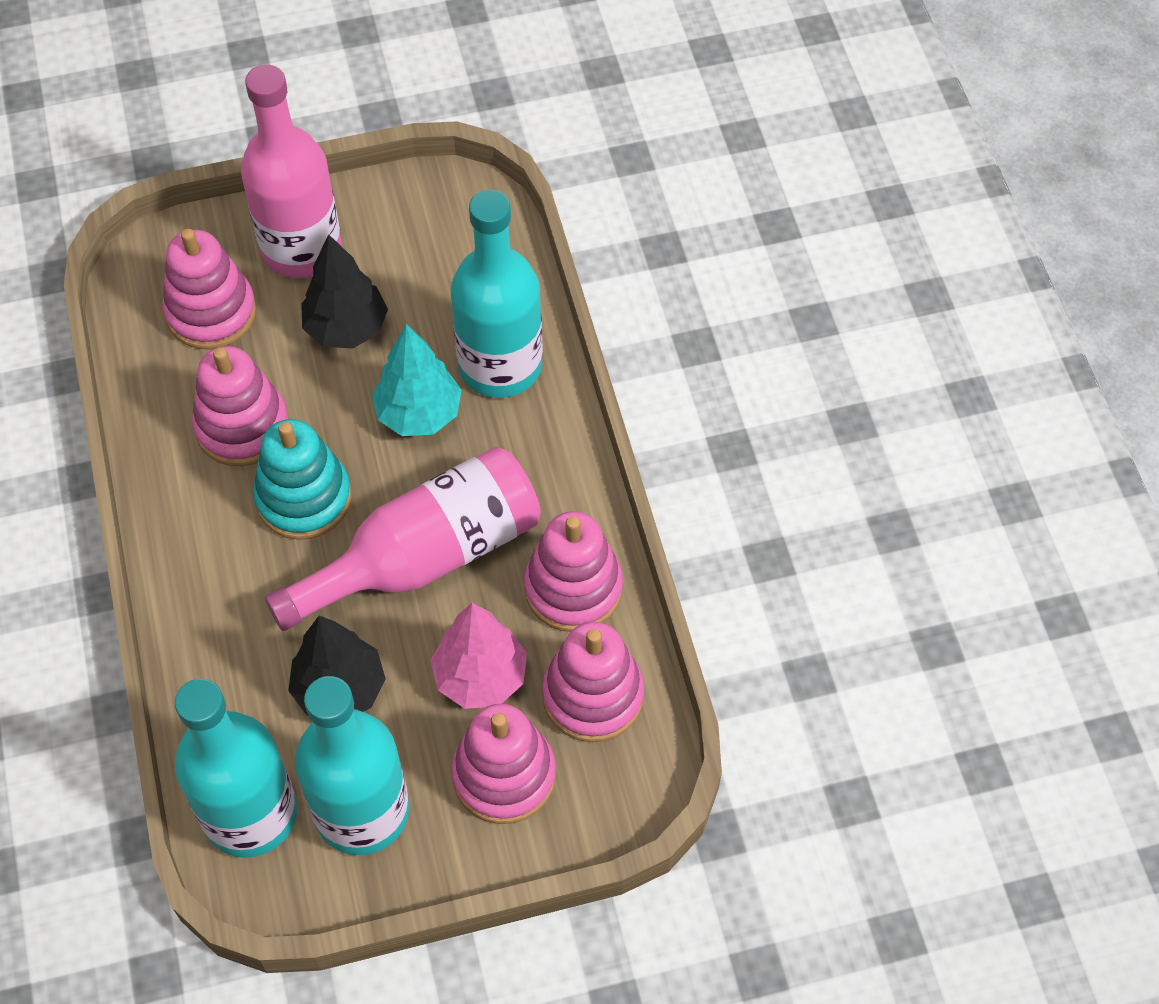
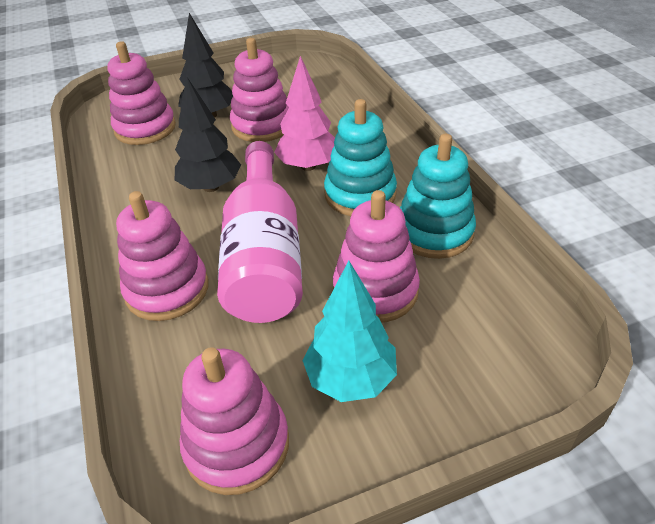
pink bottle: 2 -> 1
turquoise bottle: 3 -> 0
turquoise stacking toy: 1 -> 2

